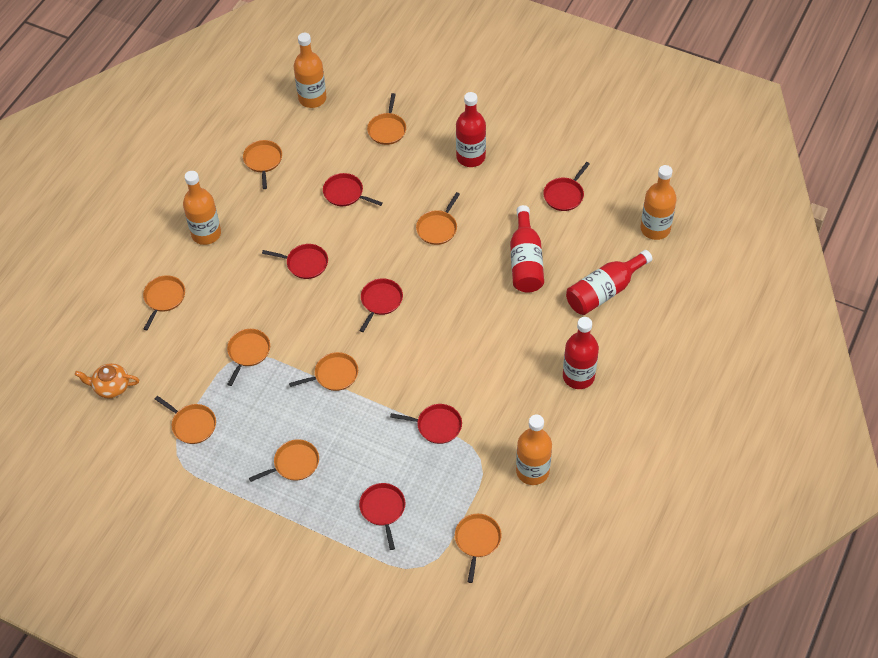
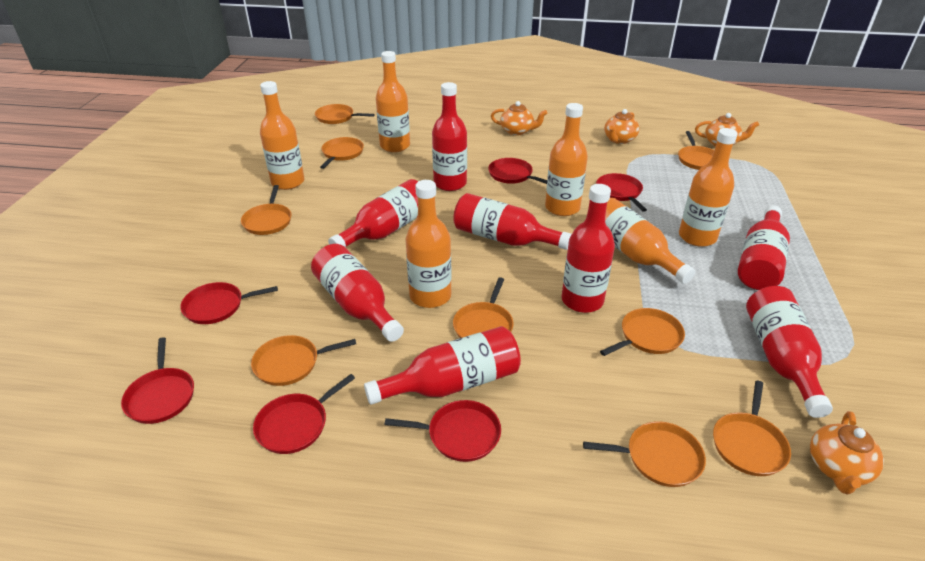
orange bottle: 4 -> 6
orange teapot: 1 -> 4
red bottle: 4 -> 8

